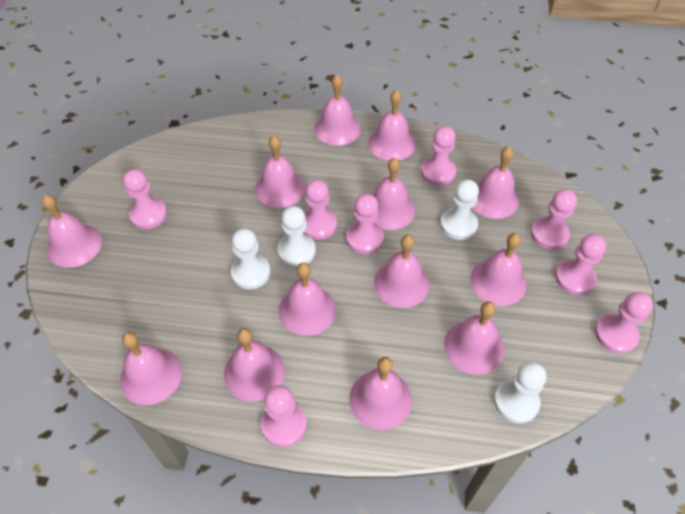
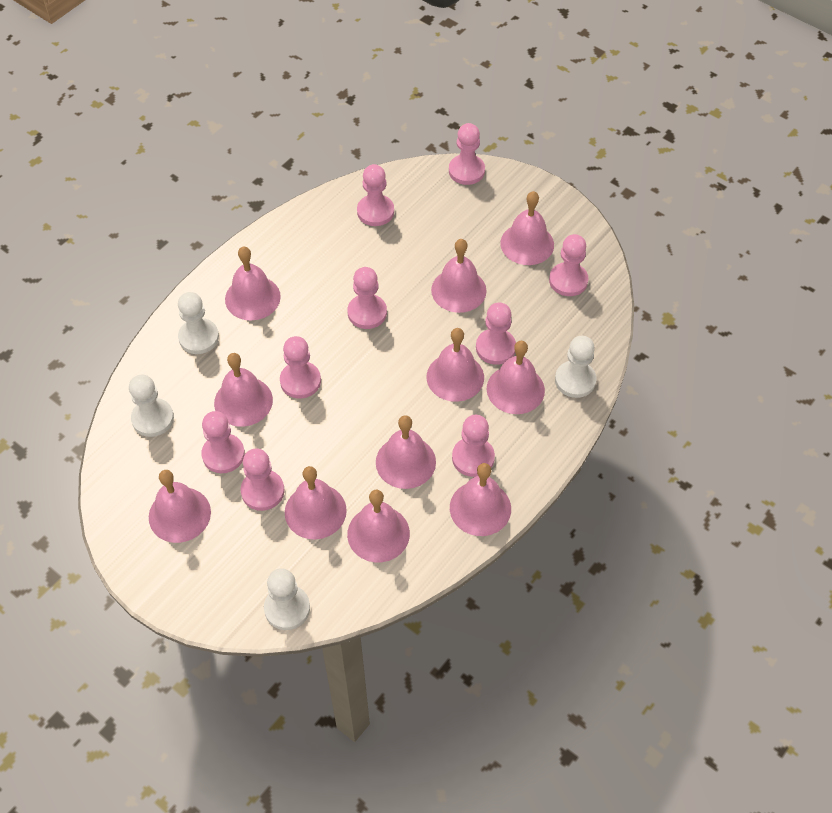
pink bell: 13 -> 11
pink pawn: 8 -> 9

